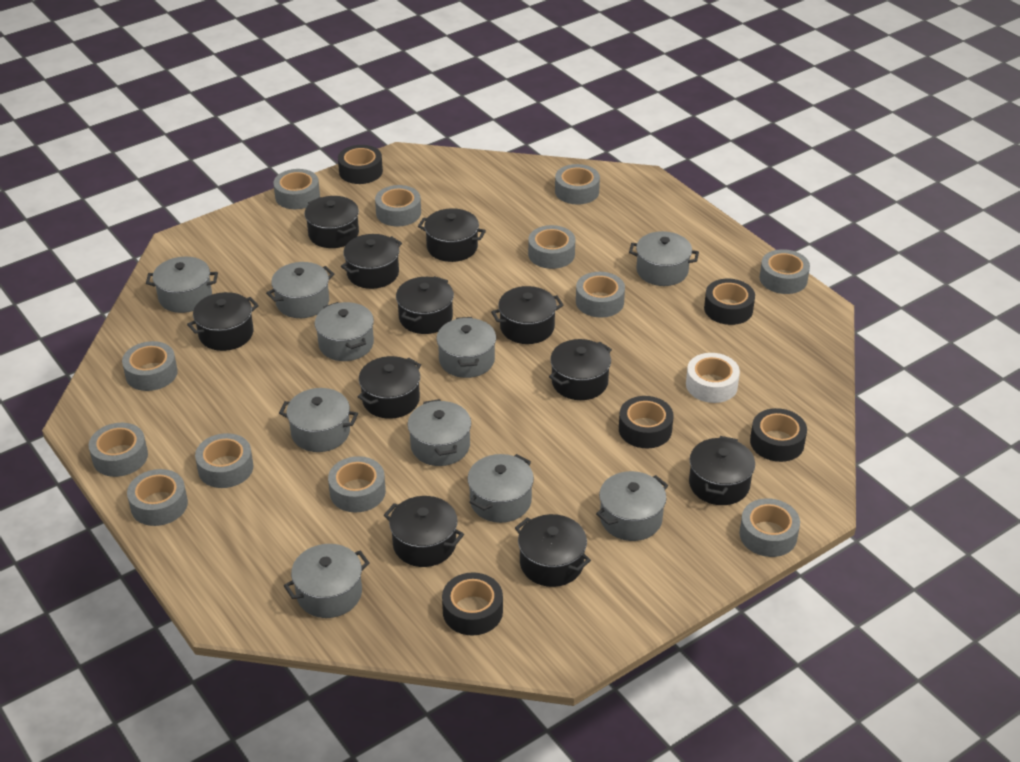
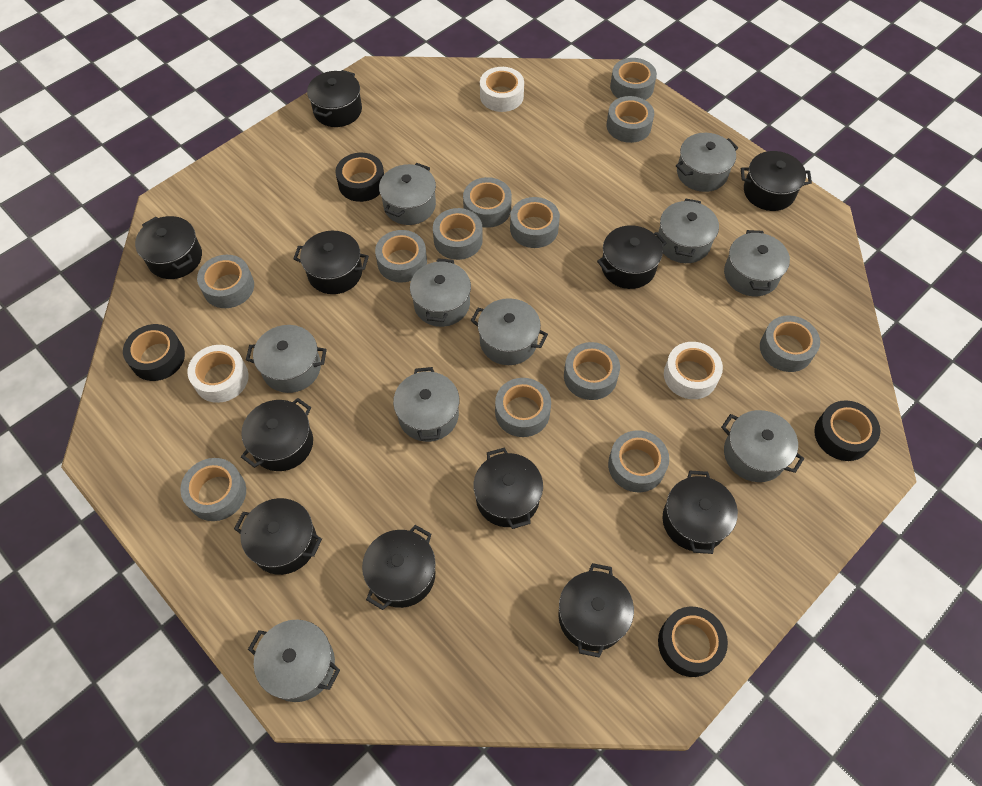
black tape: 5 -> 4
white tape: 1 -> 3

